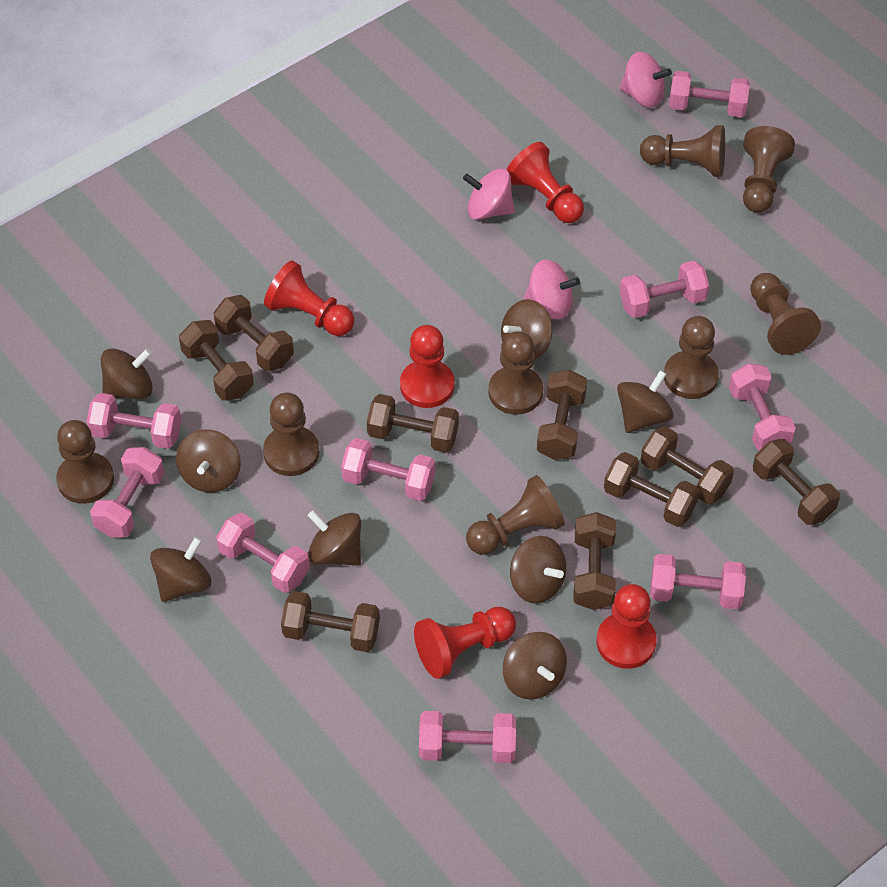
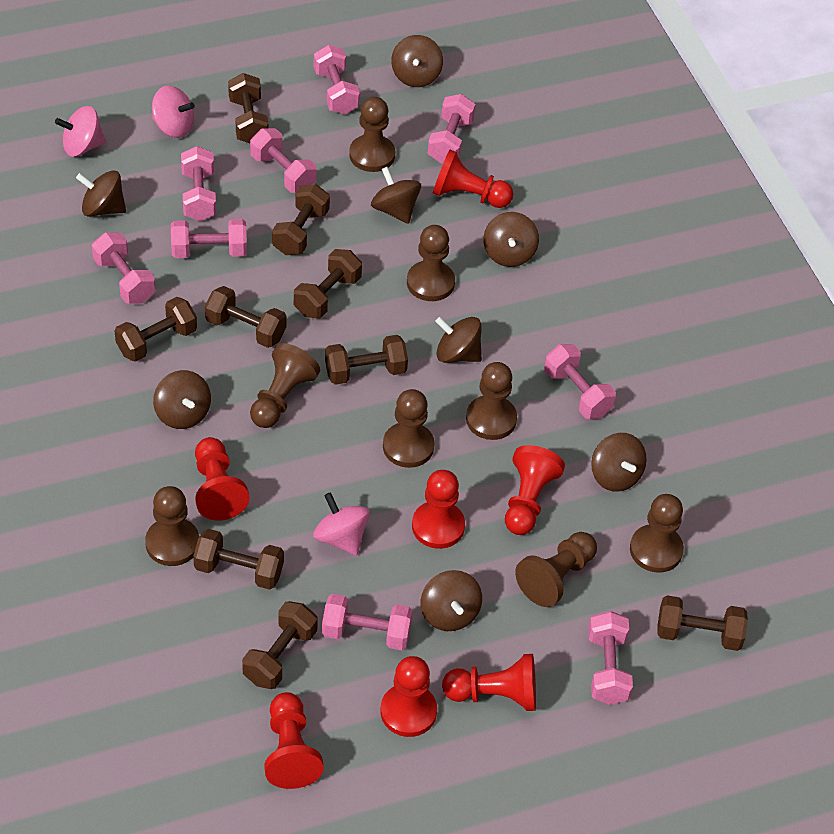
red pawn: 5 -> 7

